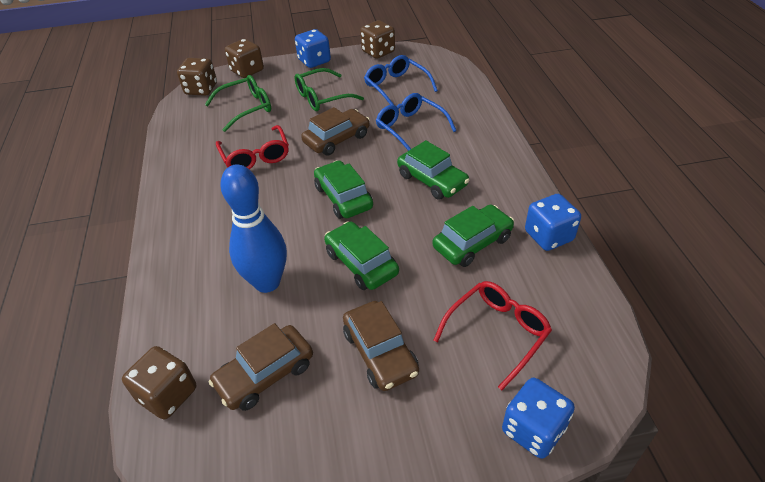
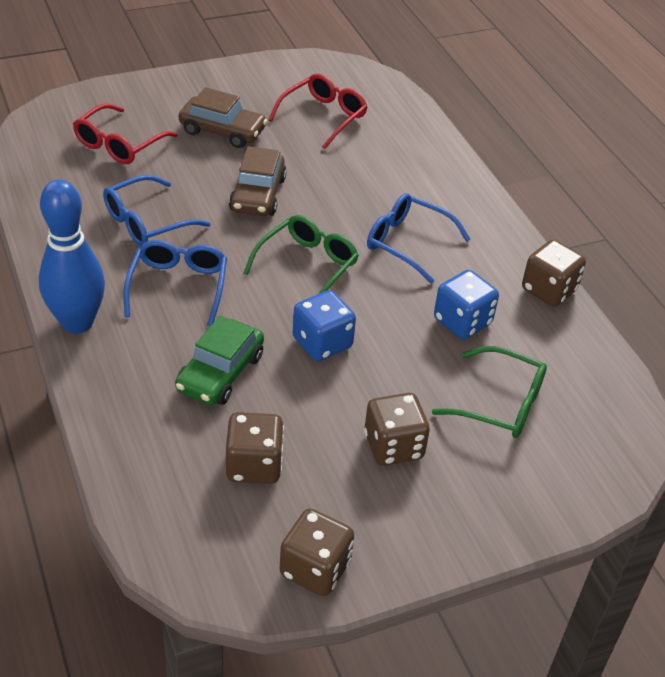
blue dice: 3 -> 2
blue glasses: 2 -> 3
brown car: 3 -> 2
green car: 4 -> 1

